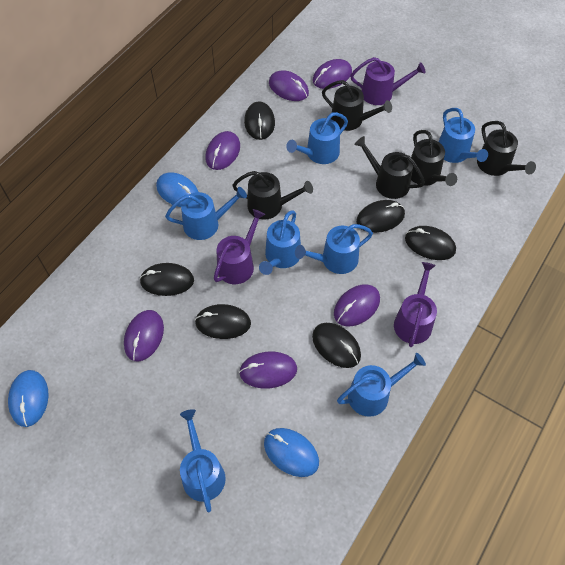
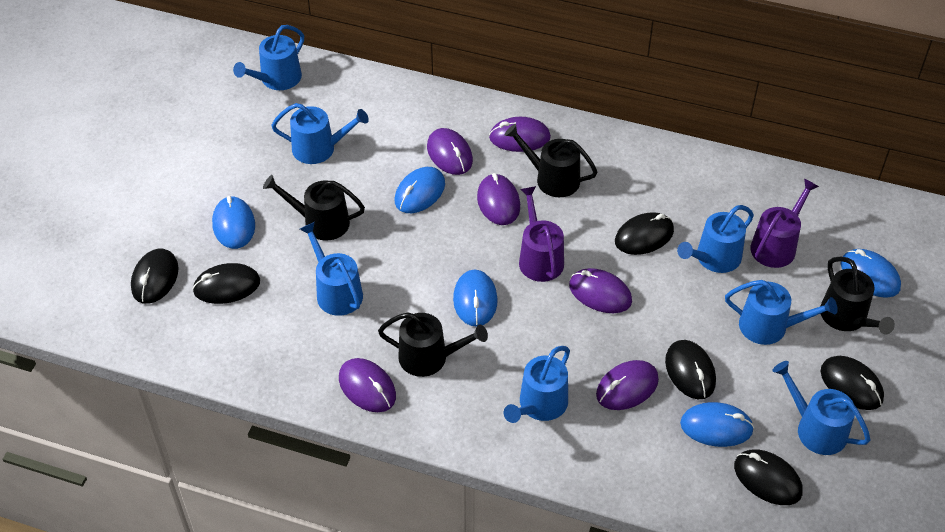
black watering can: 5 -> 4
blue mouse: 3 -> 5
purple watering can: 3 -> 2

